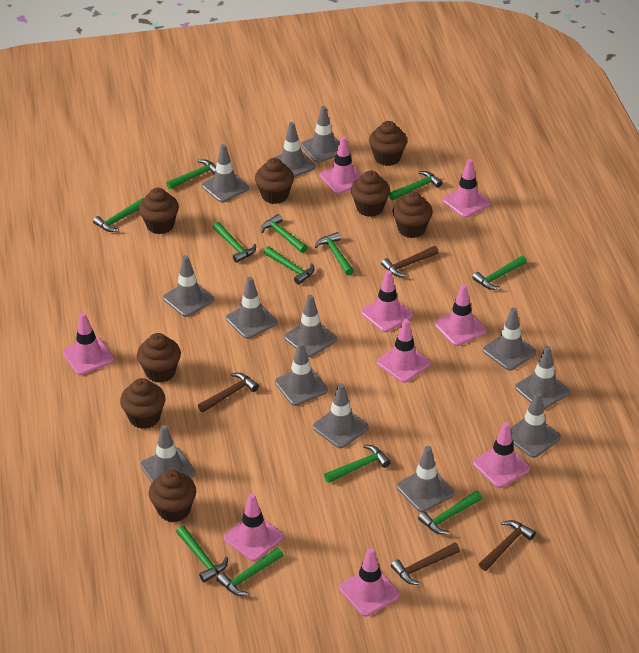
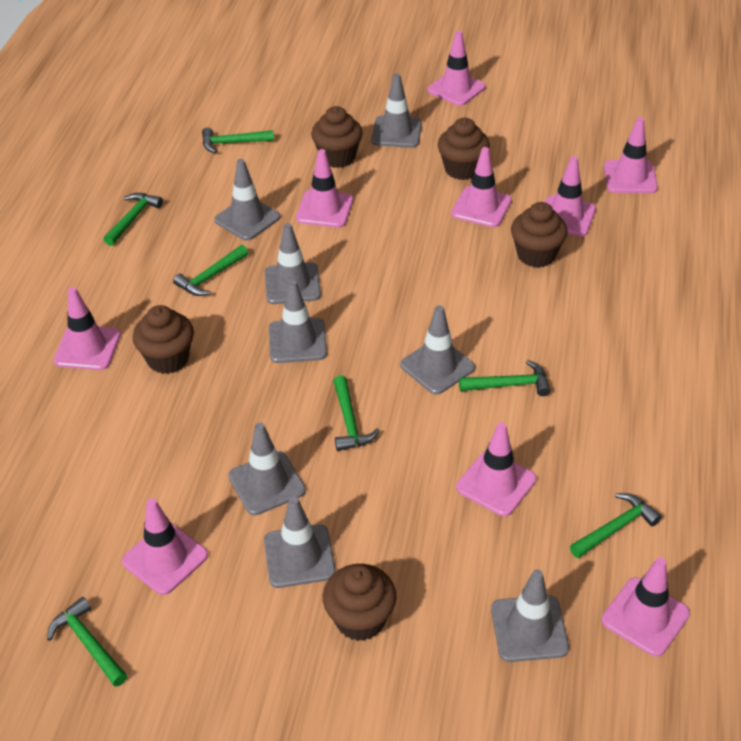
brown cupcake: 8 -> 5
brown hammer: 4 -> 0
green hammer: 12 -> 7
grey traffic cone: 13 -> 8

